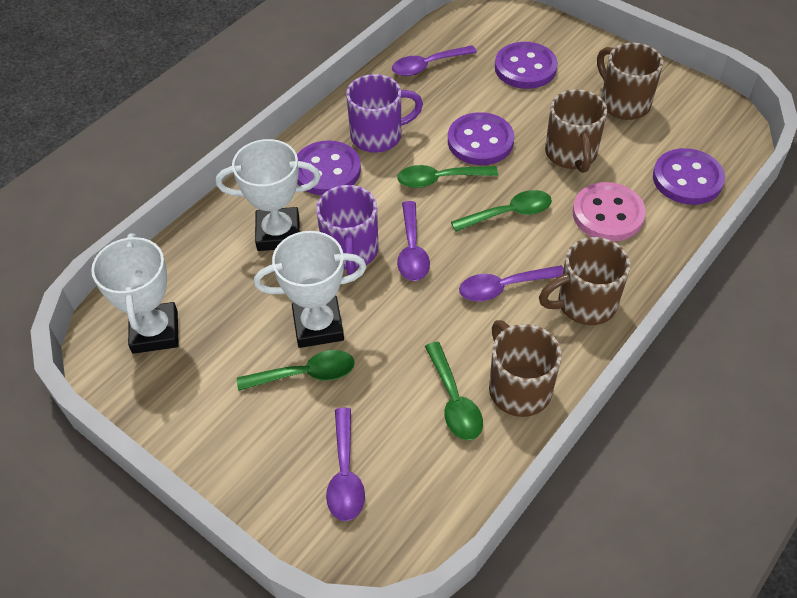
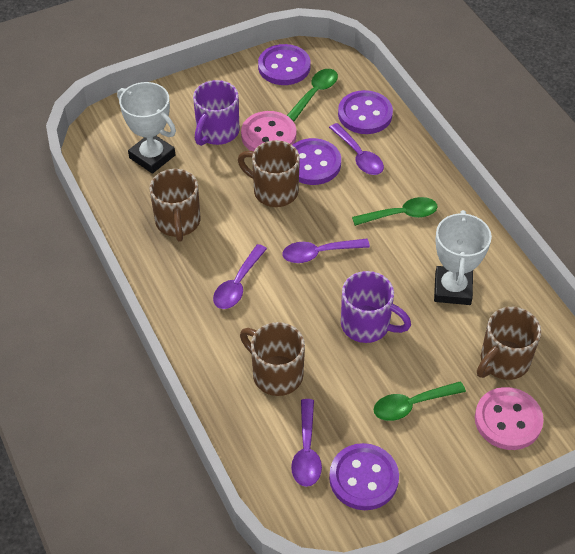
green spoon: 4 -> 3
pink button: 1 -> 2
white trophy: 3 -> 2

